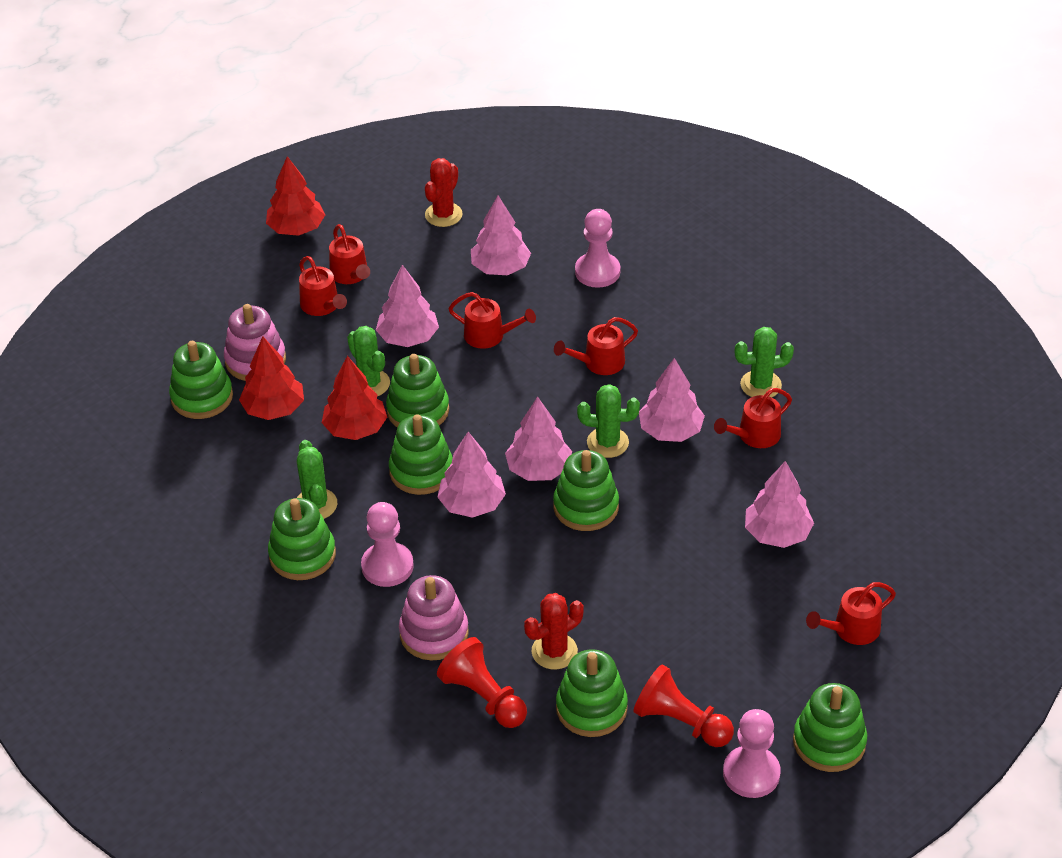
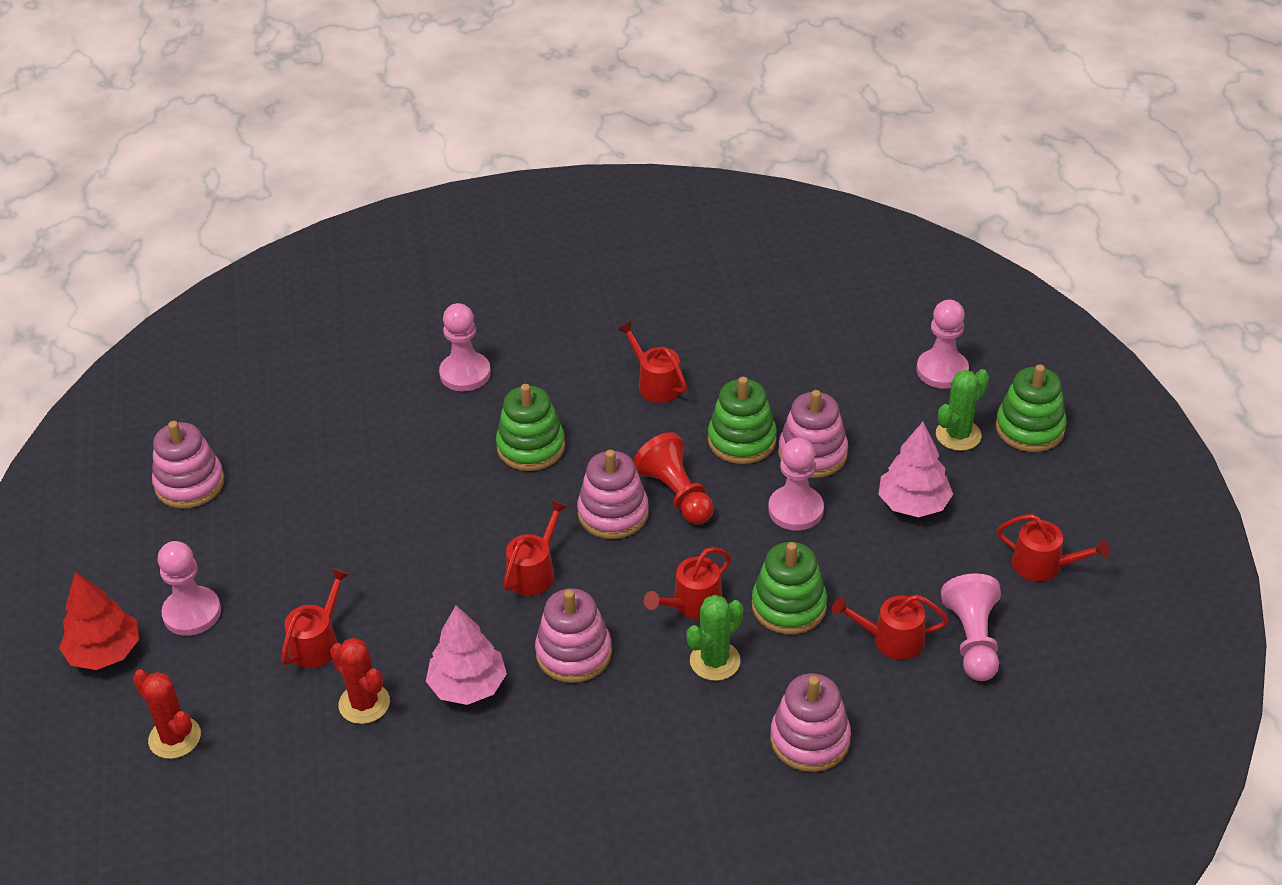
green cactus: 4 -> 2
green stacking toy: 7 -> 4
pink pawn: 3 -> 5
pink stacking toy: 2 -> 5
pink tree: 6 -> 2
red pawn: 2 -> 1
red tree: 3 -> 1

